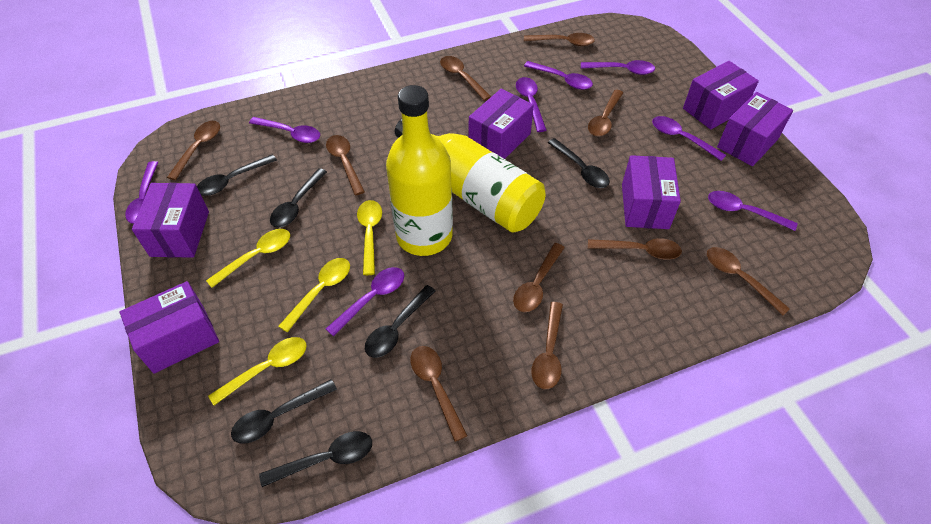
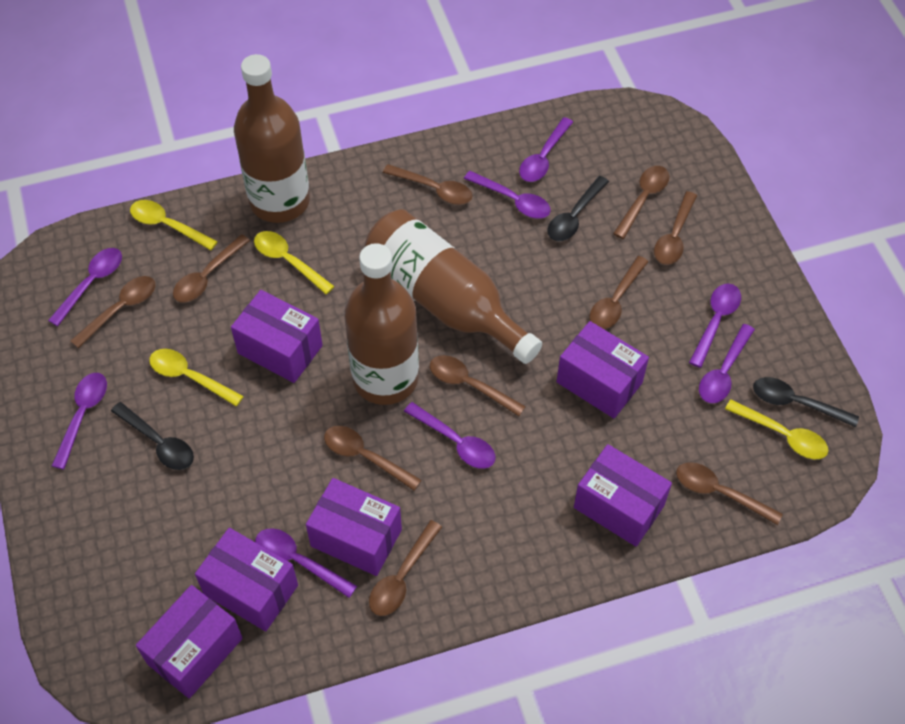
black spoon: 6 -> 3
brown bottle: 0 -> 3
yellow bottle: 2 -> 0

